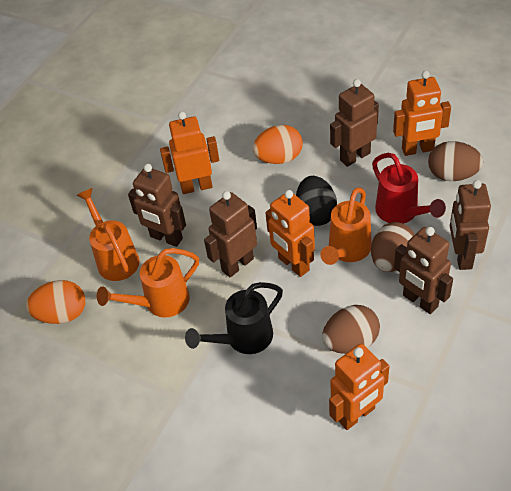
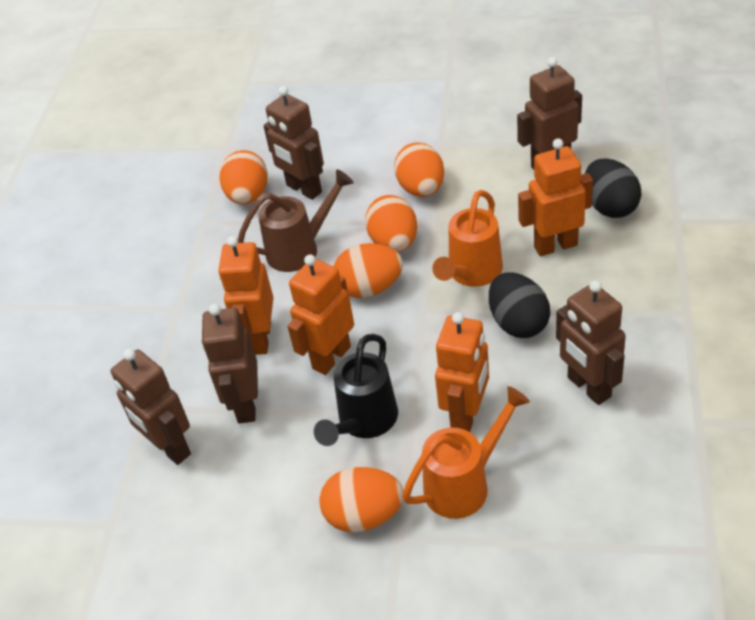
black egg: 1 -> 2
brown egg: 3 -> 0
brown watering can: 0 -> 1
orange egg: 2 -> 5
orange watering can: 3 -> 2
red watering can: 1 -> 0

